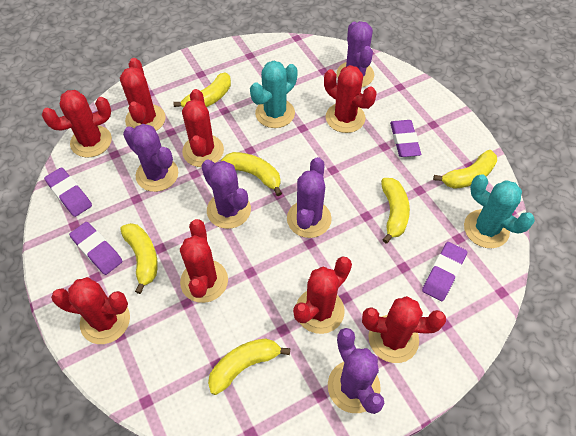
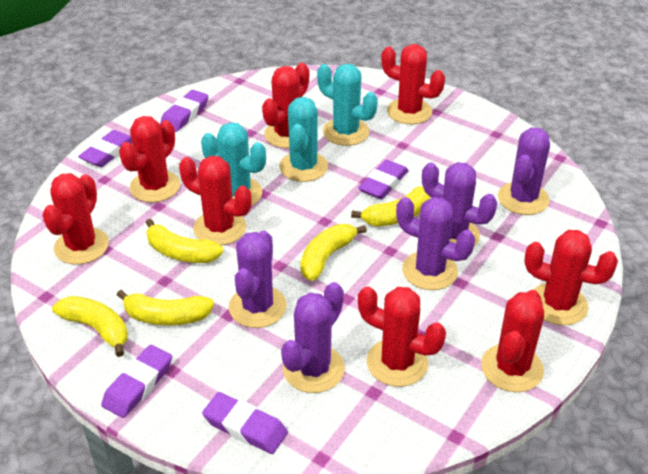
purple eraser: 4 -> 5
turquoise cactus: 2 -> 3
yellow banana: 6 -> 5

